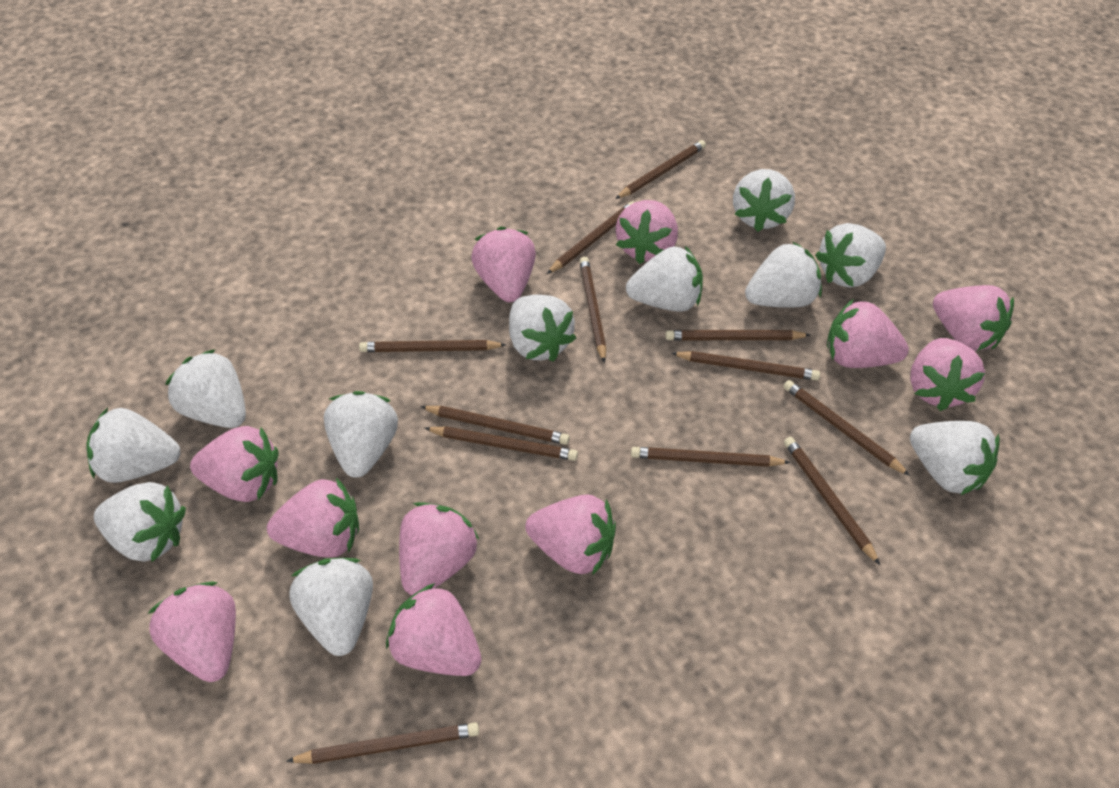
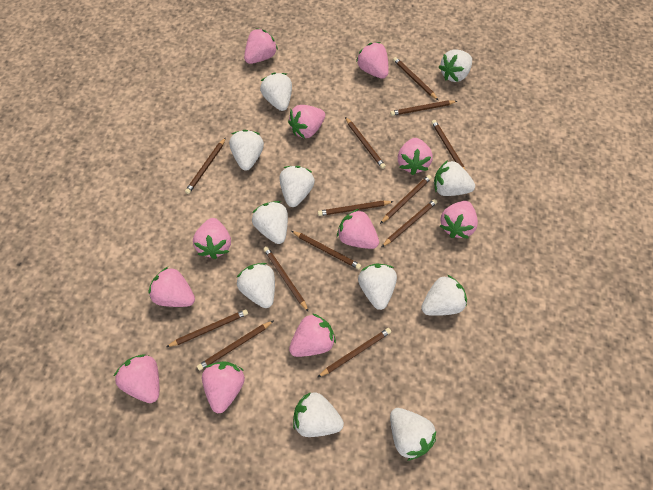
brown pencil: 12 -> 13

